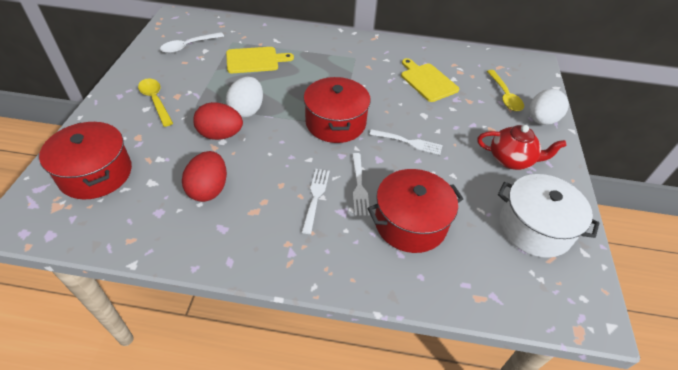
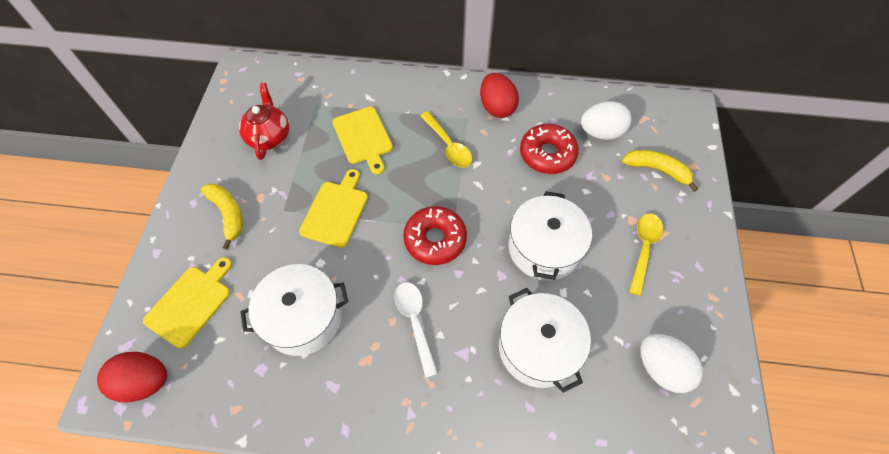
red donut: 0 -> 2
red pot: 3 -> 0
white fork: 3 -> 0
white pot: 1 -> 3
yellow banana: 0 -> 2
yellow cutting board: 2 -> 3

